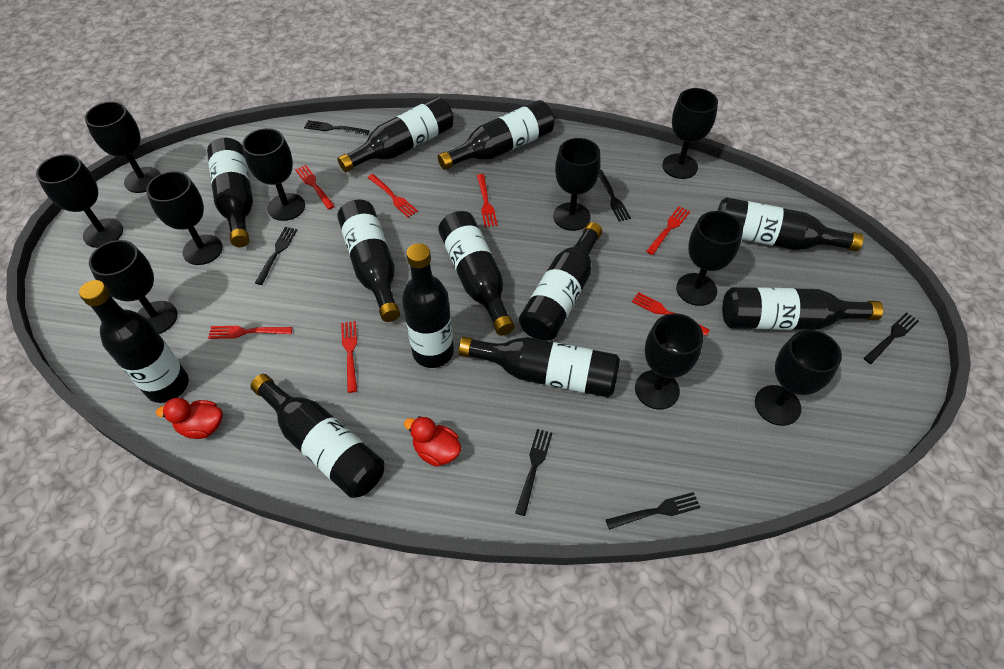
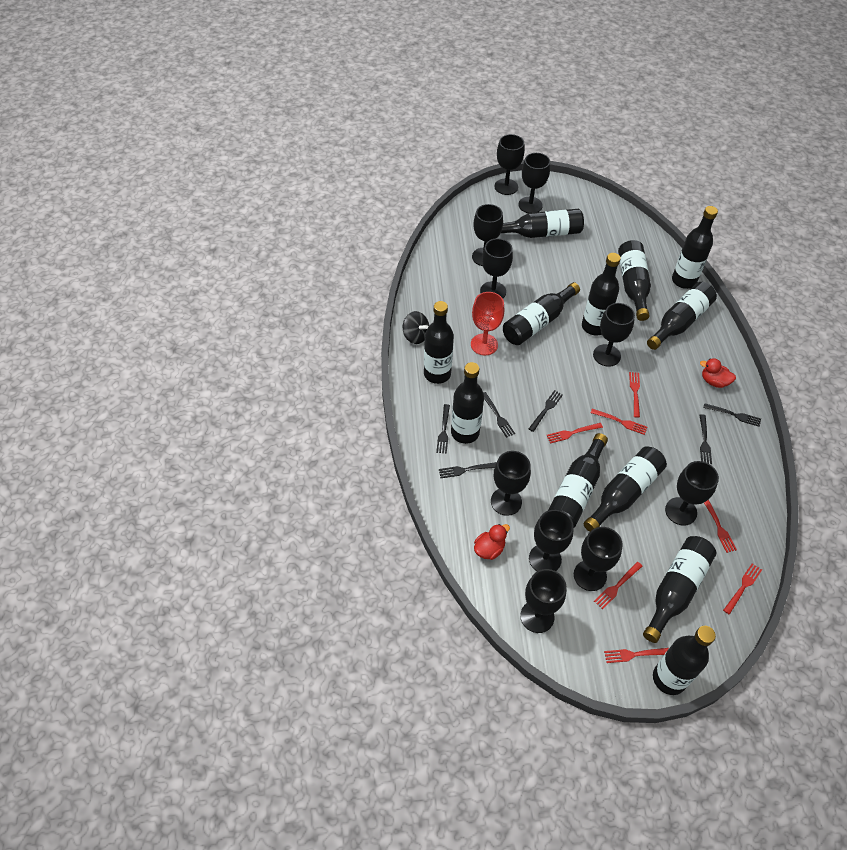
black spinning top: 0 -> 1
red goblet: 0 -> 1

